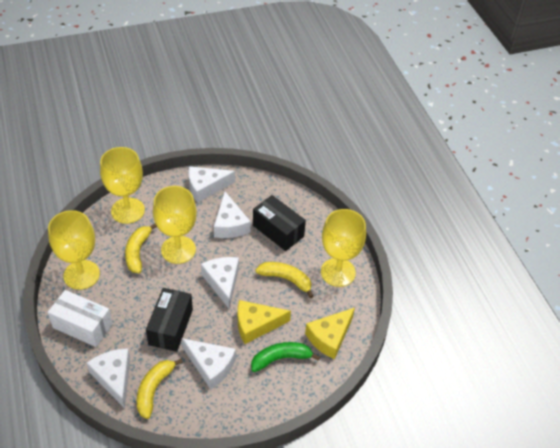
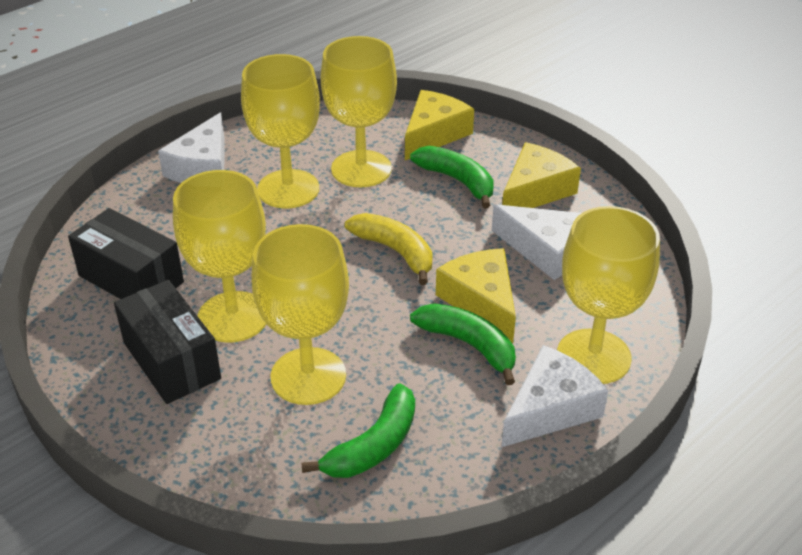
green banana: 1 -> 3
white box: 1 -> 0
white cheese: 5 -> 3
yellow banana: 3 -> 1
yellow cheese: 2 -> 3
yellow goblet: 4 -> 5

